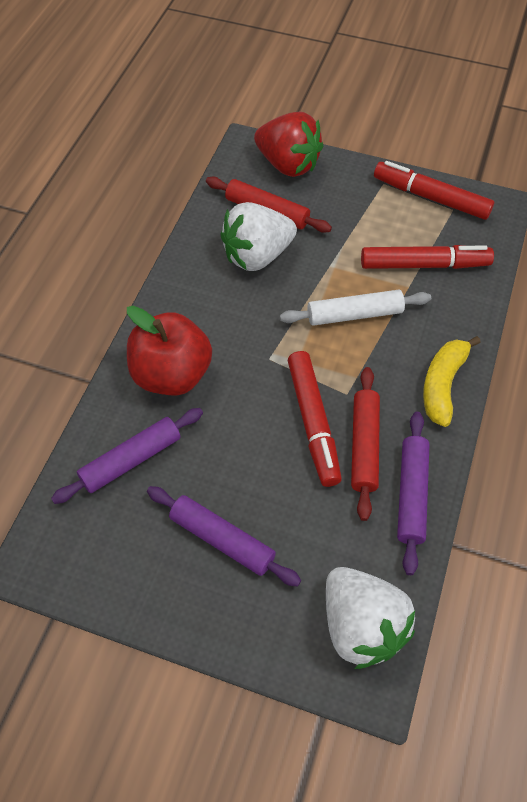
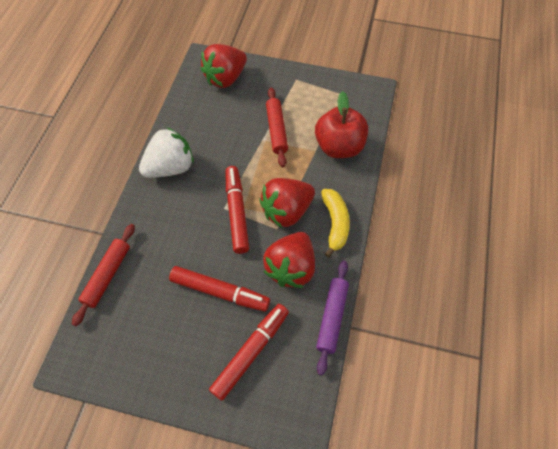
purple rolling pin: 3 -> 1
red strawberry: 1 -> 3
white rolling pin: 1 -> 0
white strawberry: 2 -> 1

